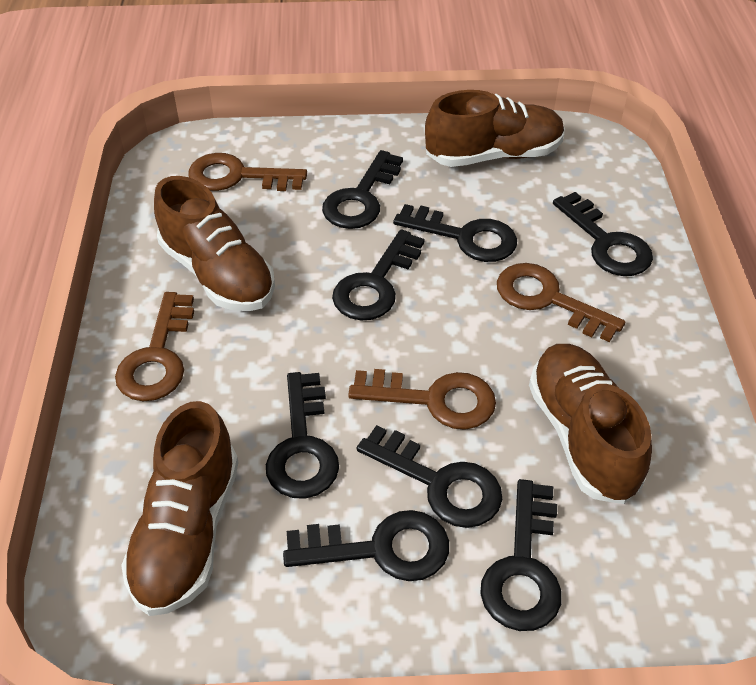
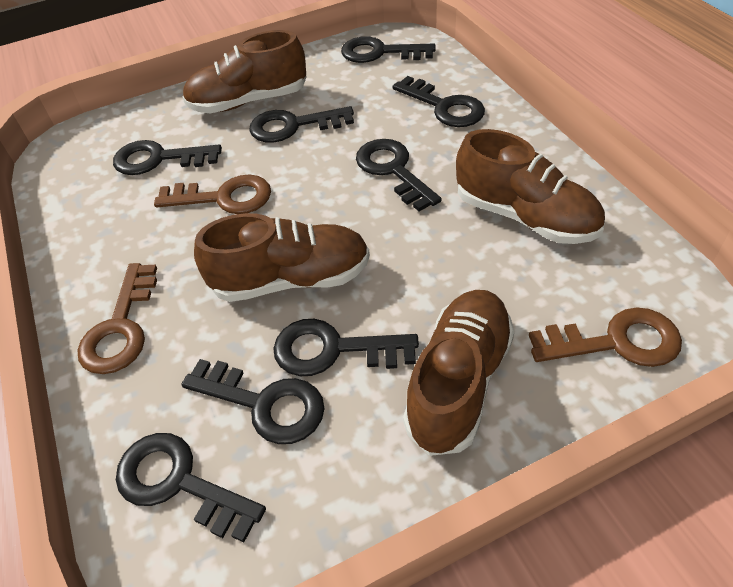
brown key: 4 -> 3

